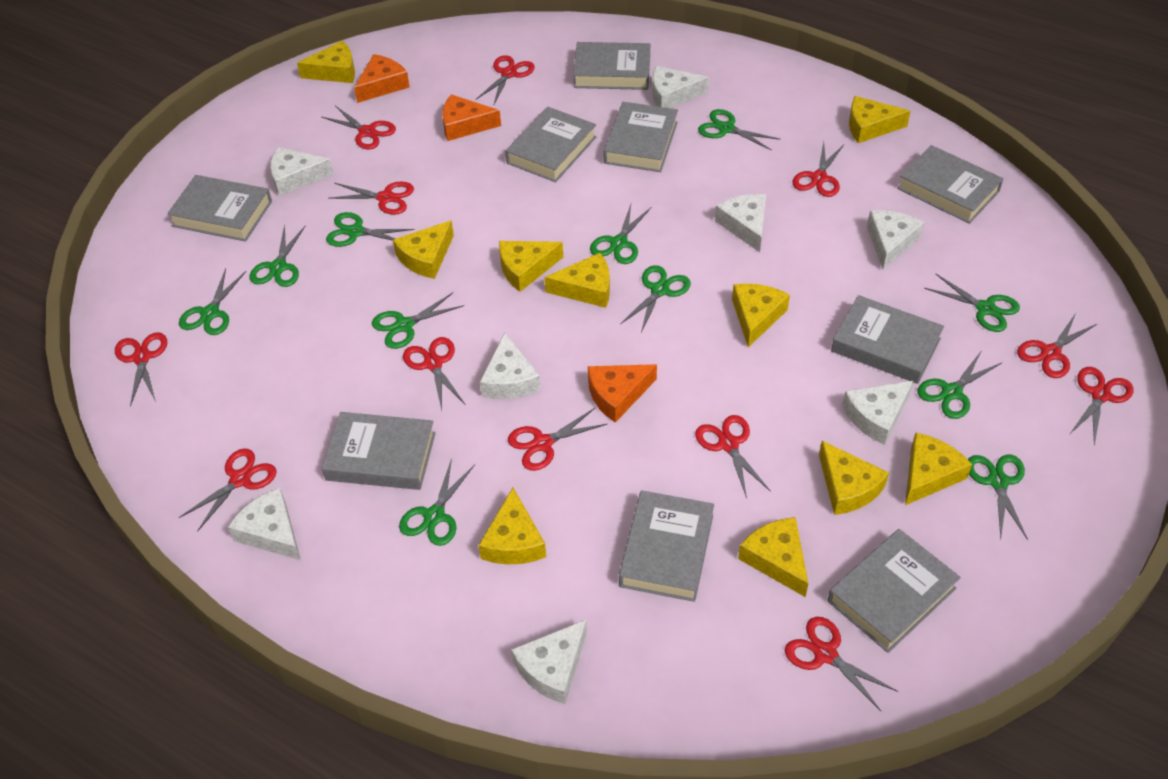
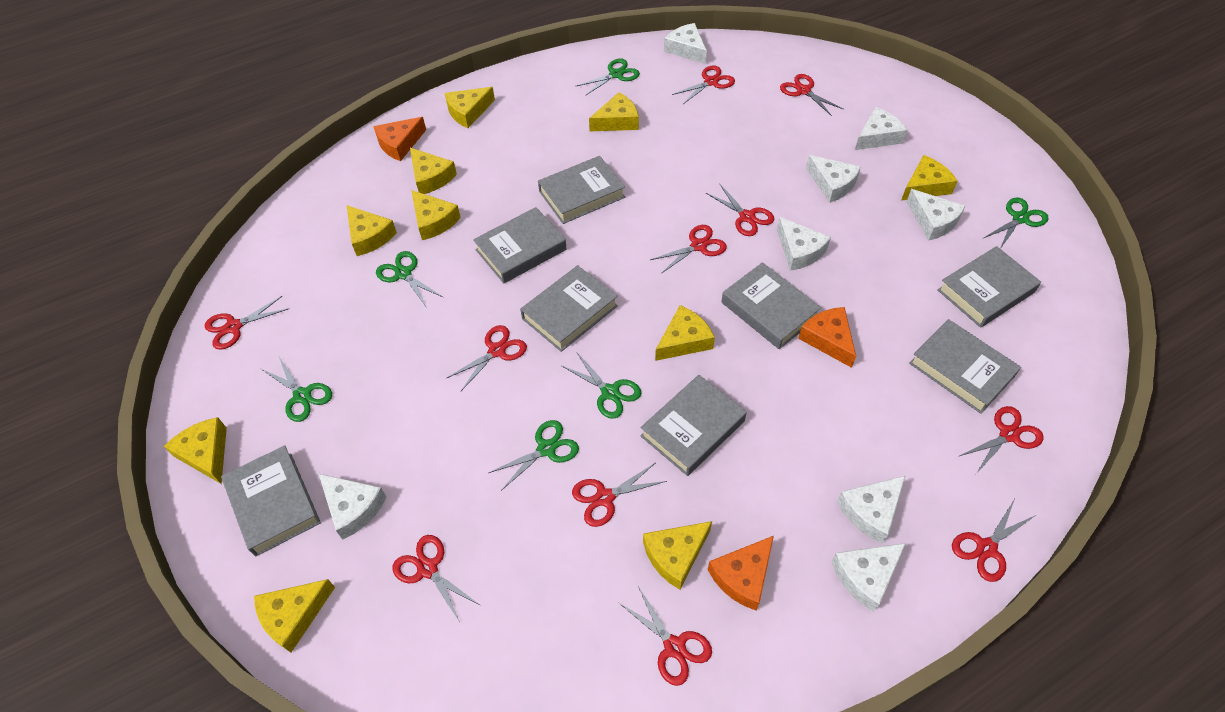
green scissors: 11 -> 6
grey book: 9 -> 8
red scissors: 12 -> 11

